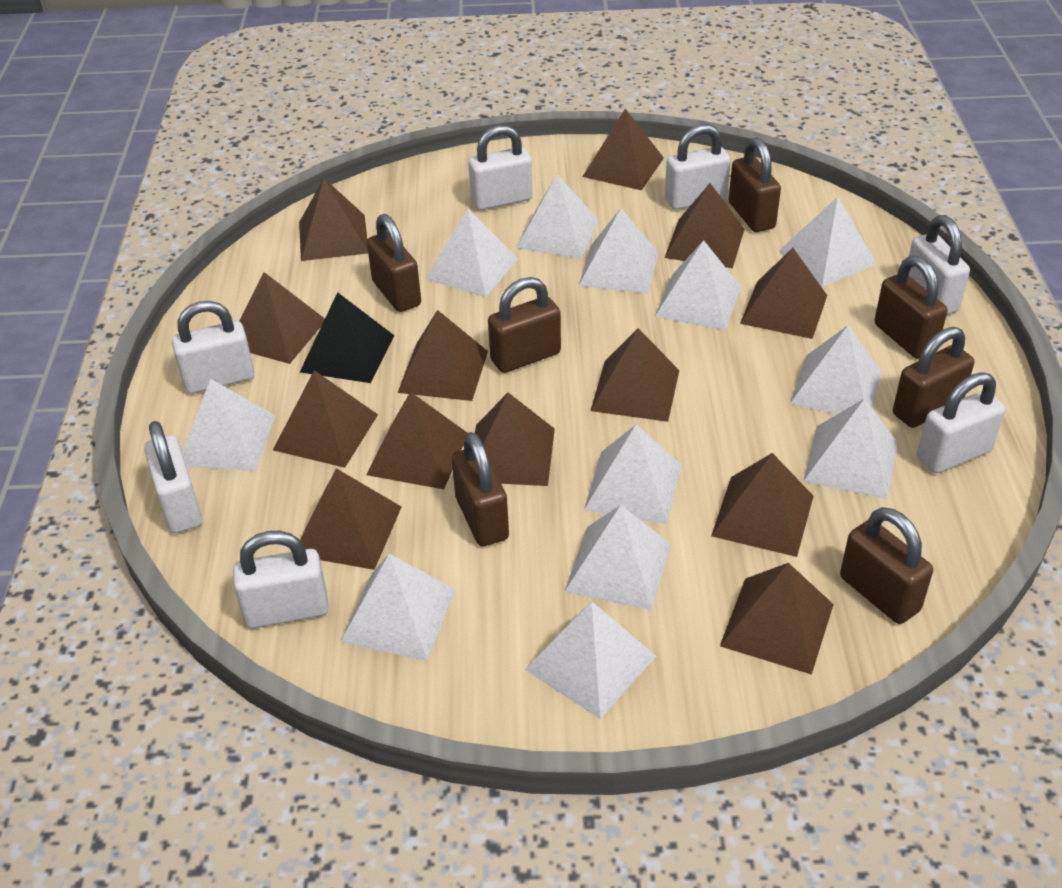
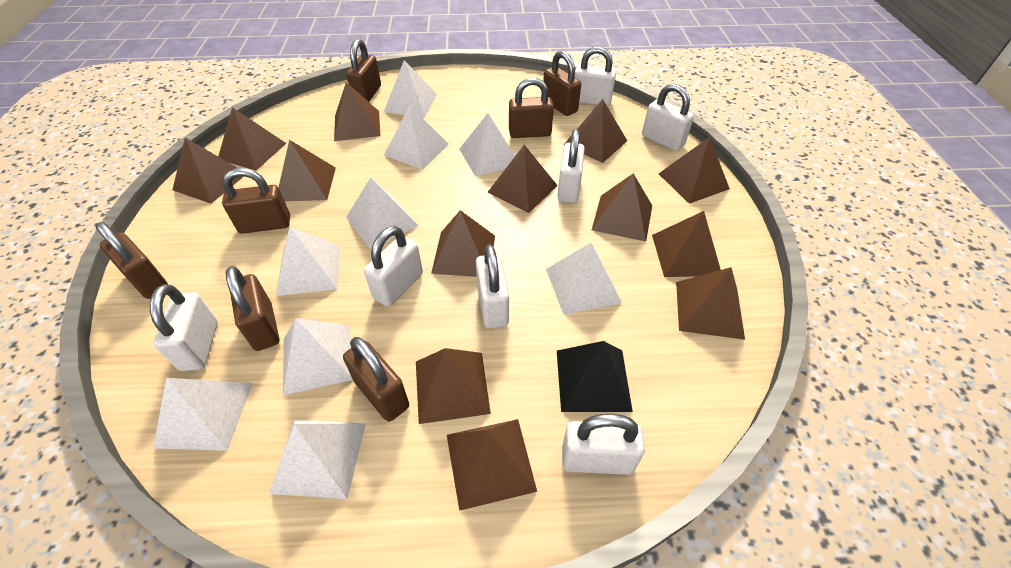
white pyramid: 12 -> 9

